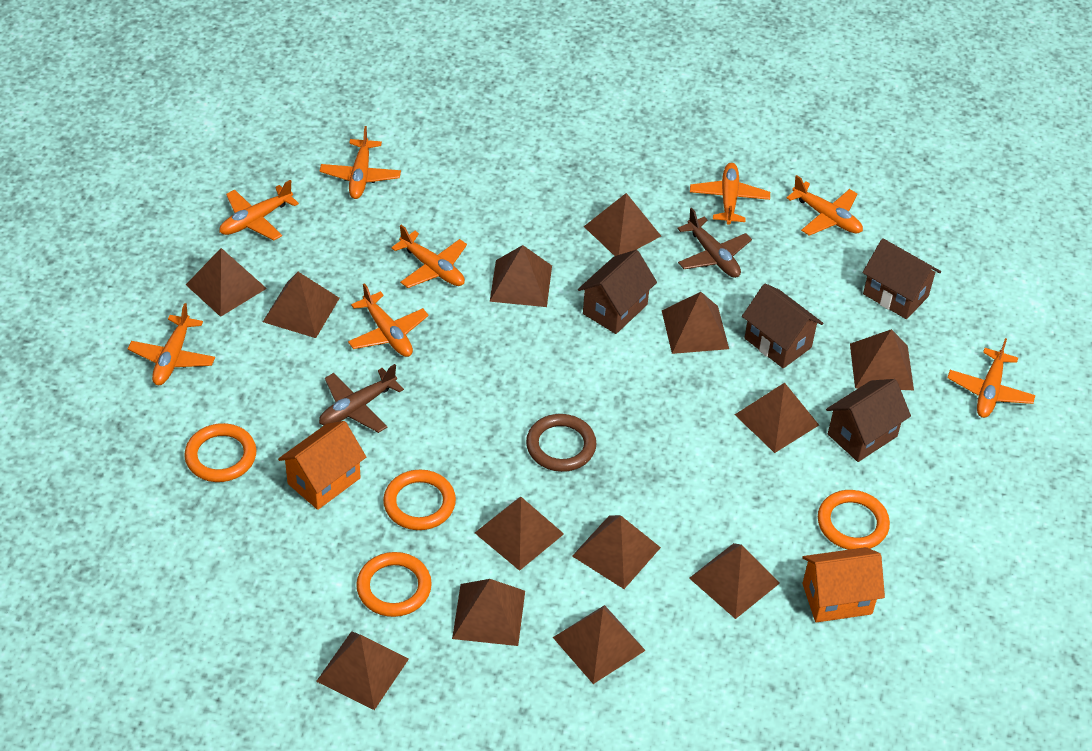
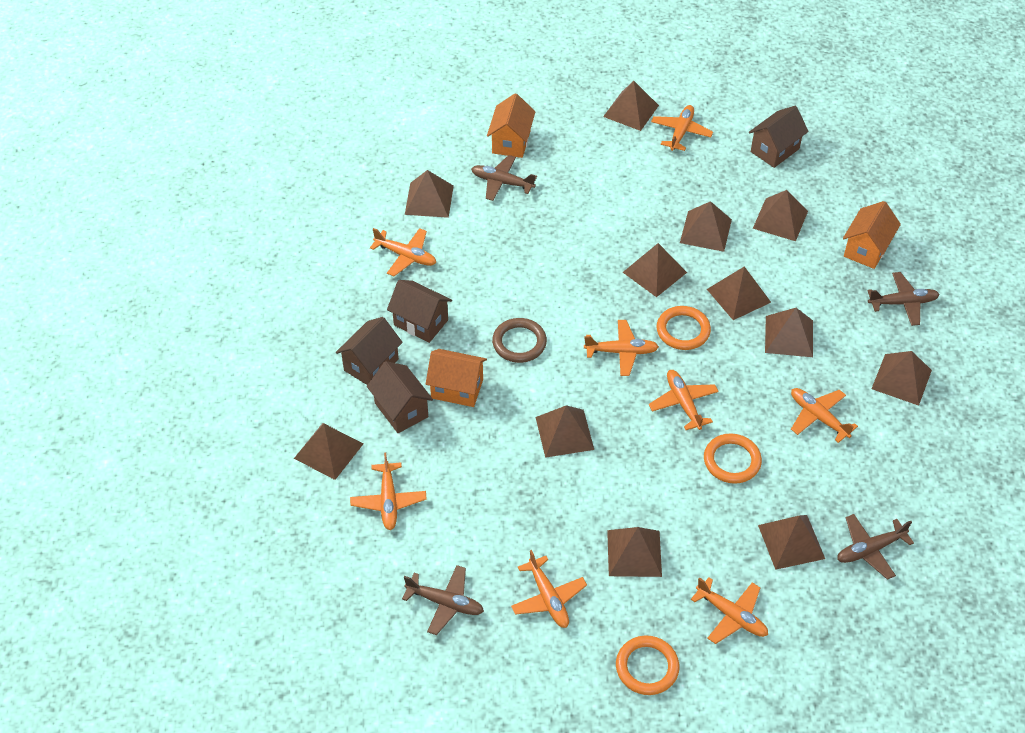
brown plane: 2 -> 4
brown pyramid: 13 -> 12
orange house: 2 -> 3
orange ring: 4 -> 3

